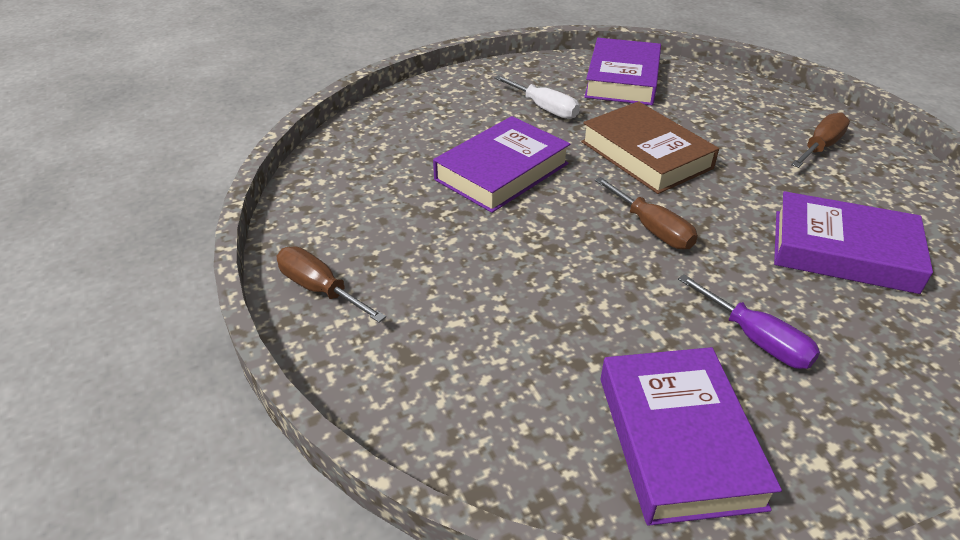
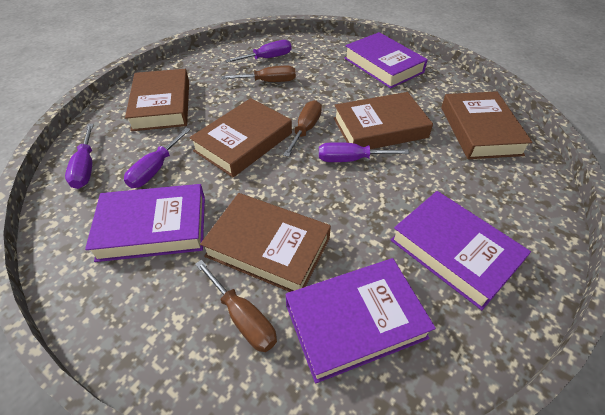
brown book: 1 -> 5
purple screwdriver: 1 -> 4
white screwdriver: 1 -> 0

